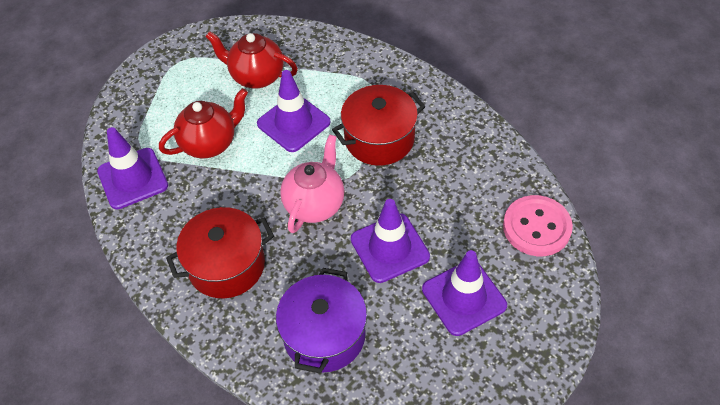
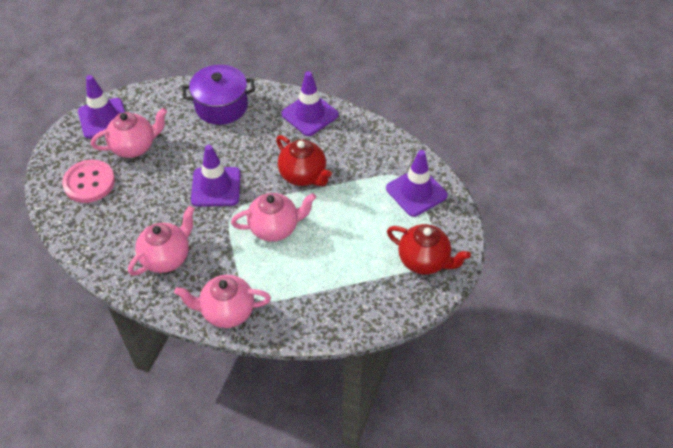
pink teapot: 1 -> 4
red pot: 2 -> 0

